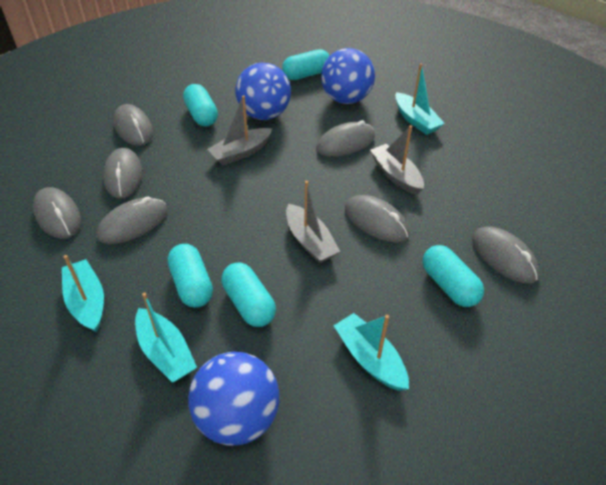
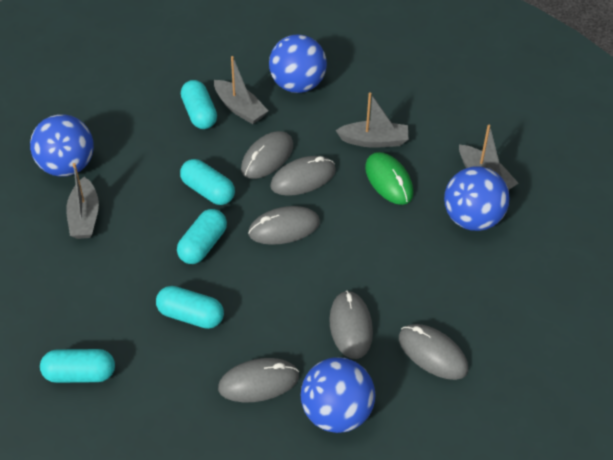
blue ball: 3 -> 4
green mouse: 0 -> 1
grey boat: 3 -> 4
grey mouse: 7 -> 6
turquoise boat: 4 -> 0

